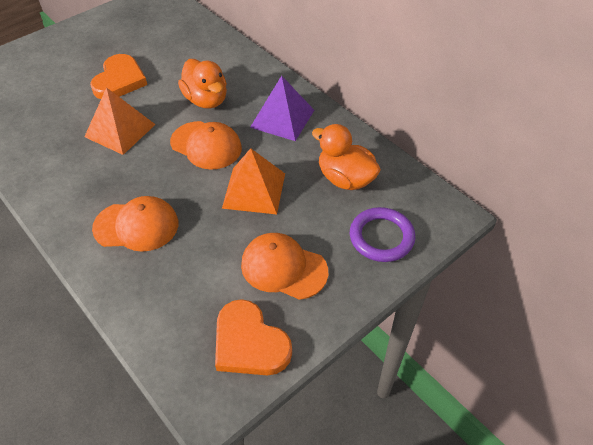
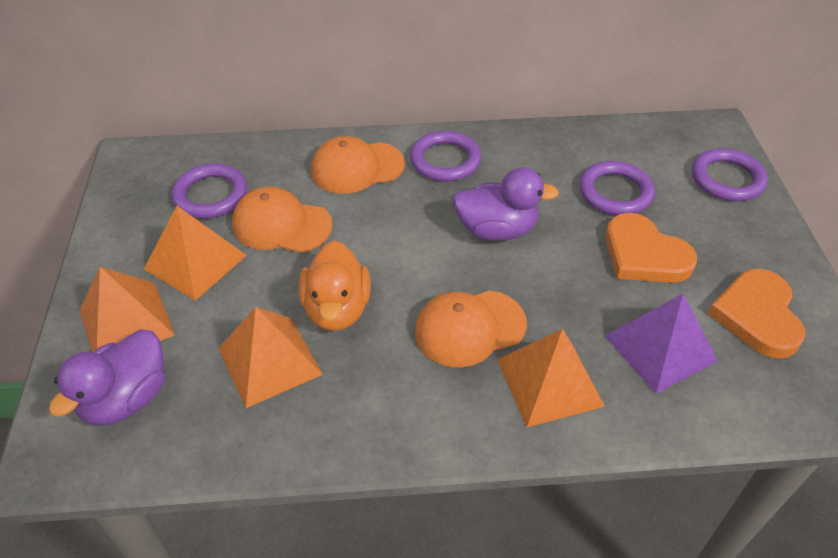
orange duck: 2 -> 1
orange pyramid: 2 -> 4
purple duck: 0 -> 2
purple ring: 1 -> 4

